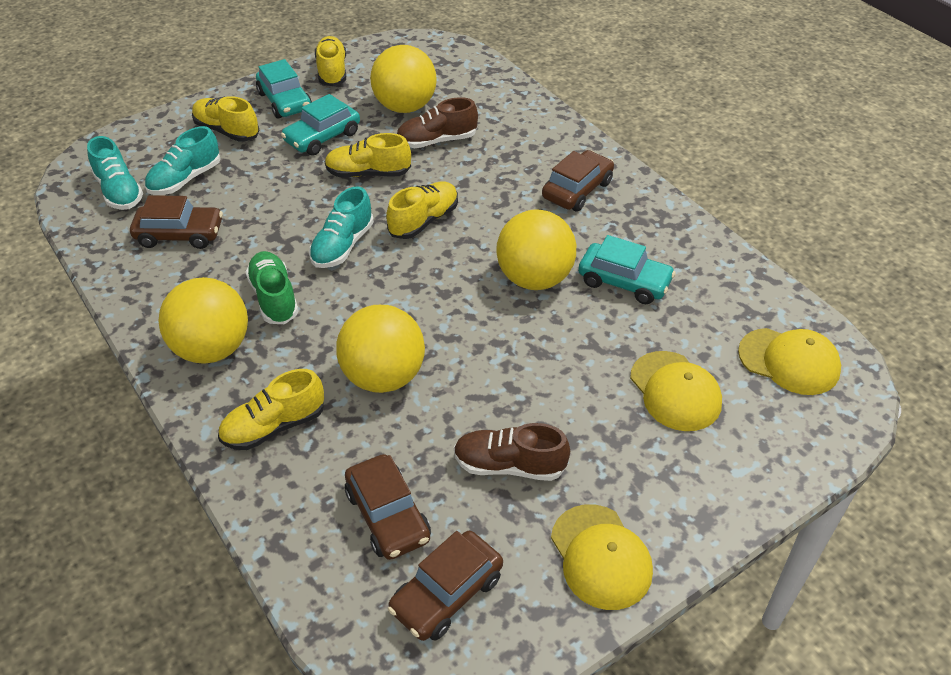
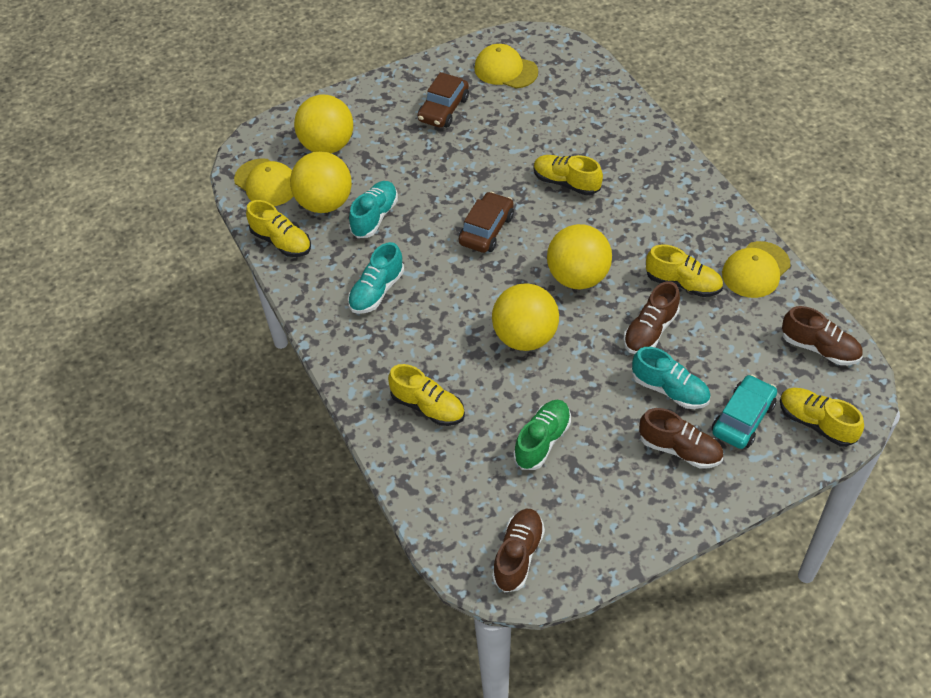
brown car: 4 -> 2
brown shoe: 2 -> 4
turquoise car: 3 -> 1

